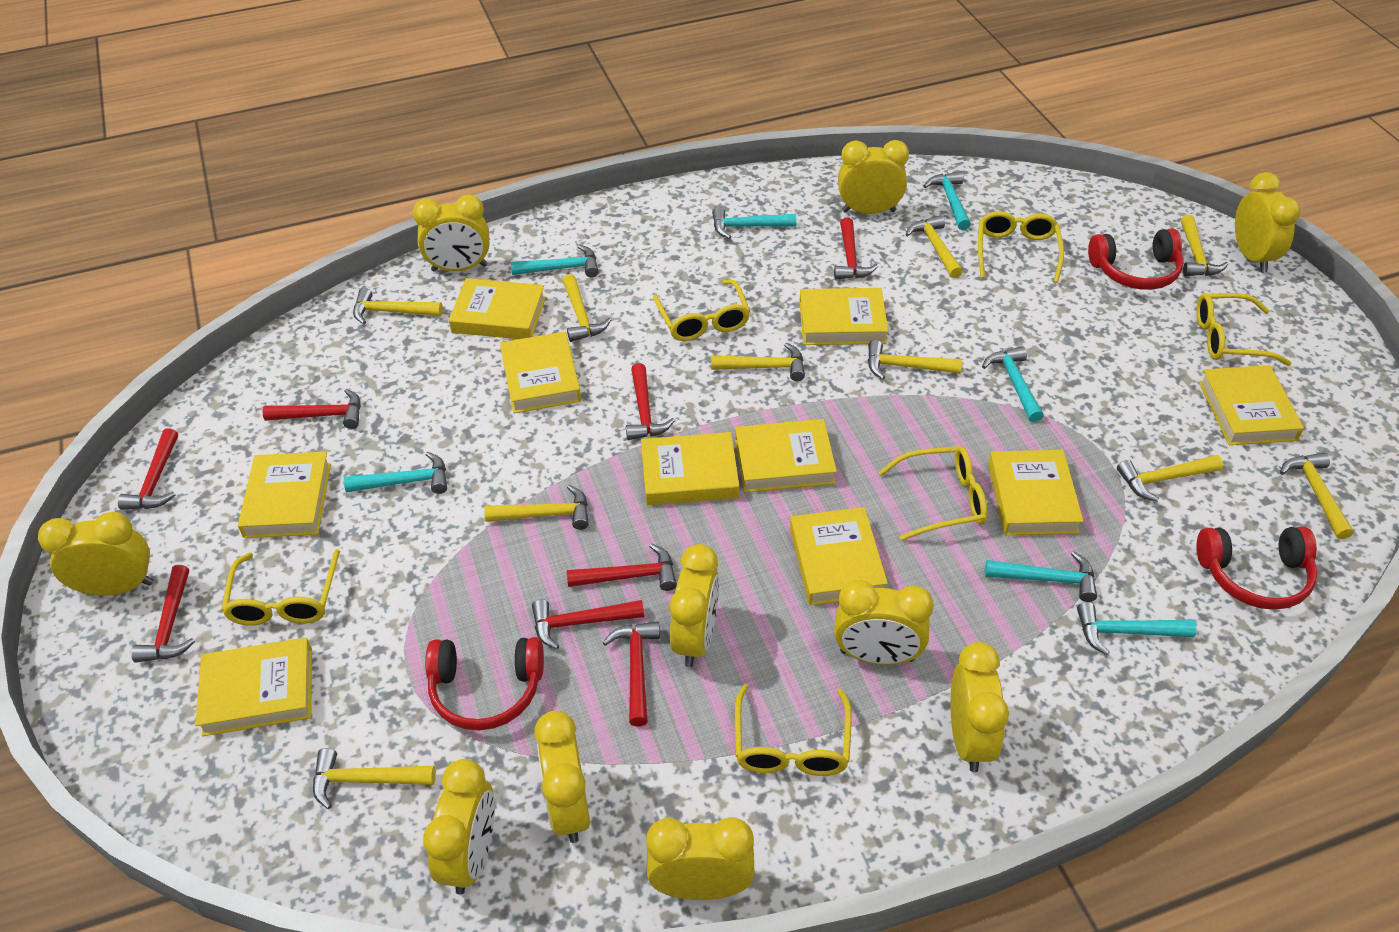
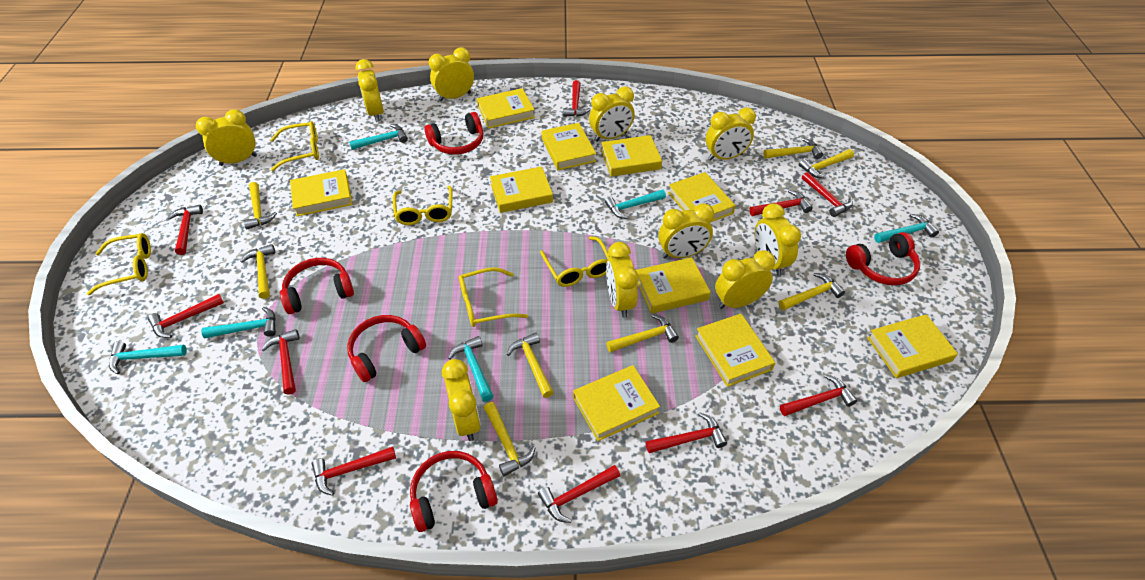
red hammer: 8 -> 10
red headphones: 3 -> 5
turquoise hammer: 7 -> 6
yellow glasses: 6 -> 5
yellow hammer: 10 -> 8

